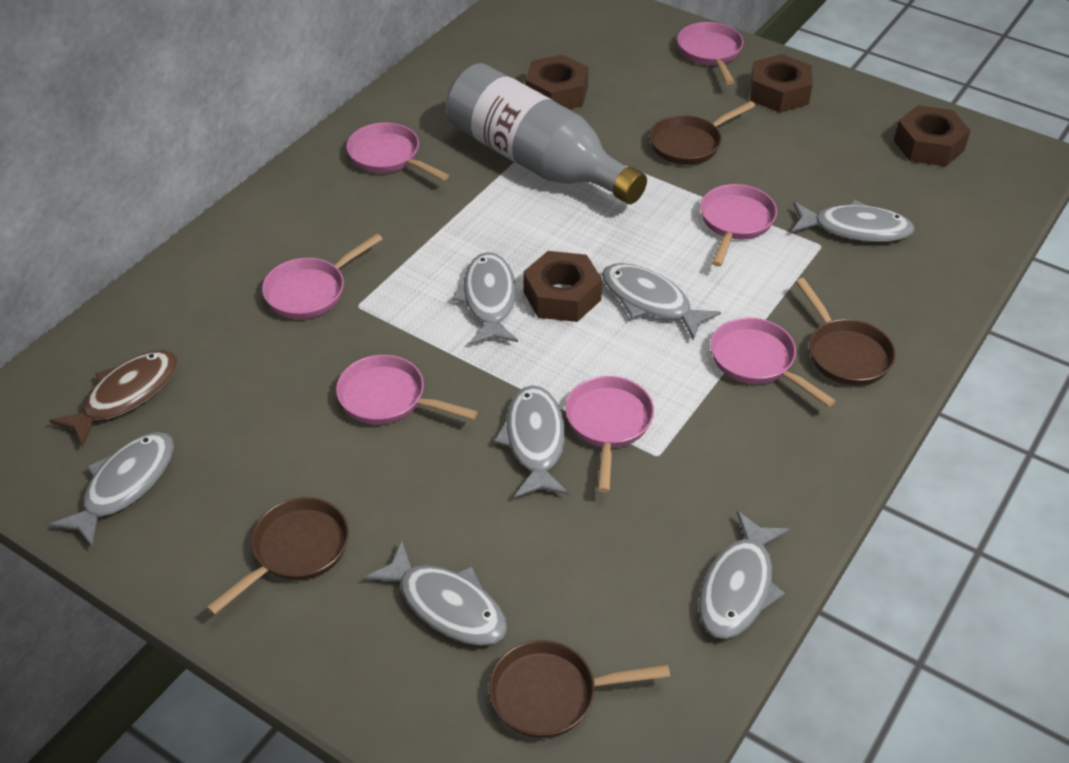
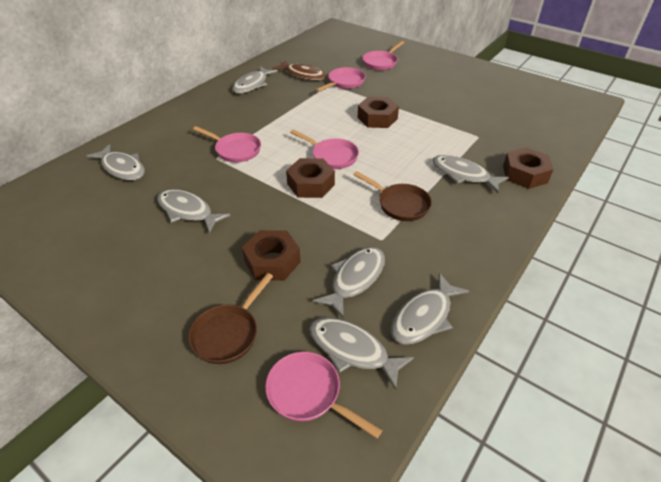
brown pan: 4 -> 2
grey bottle: 1 -> 0
pink pan: 7 -> 5

